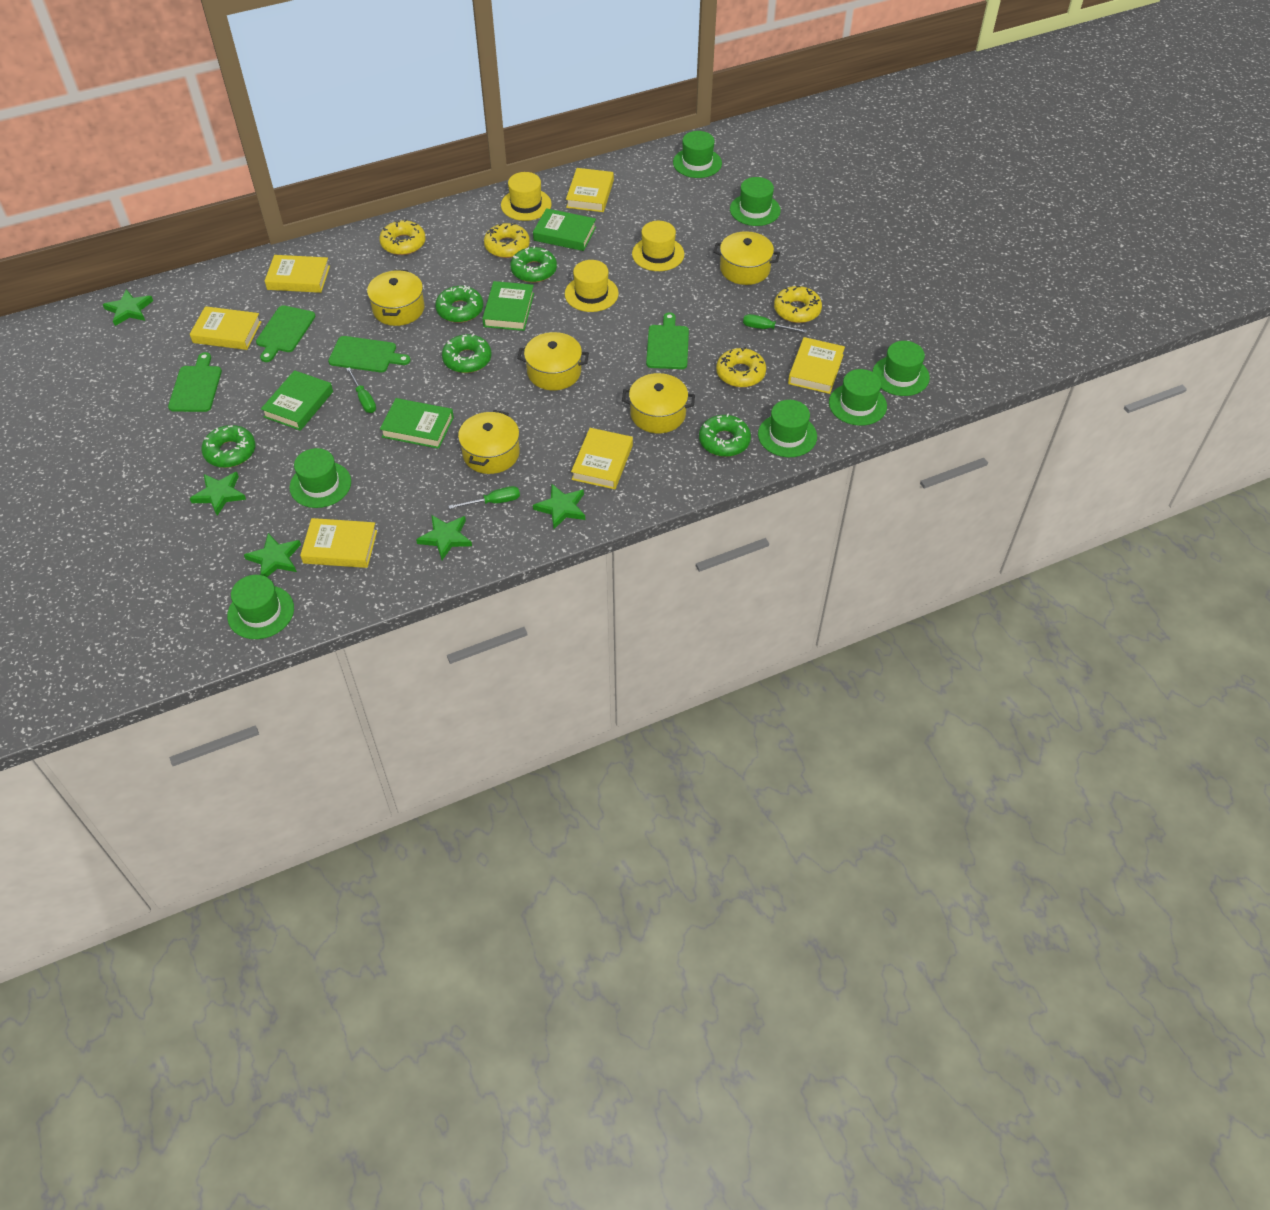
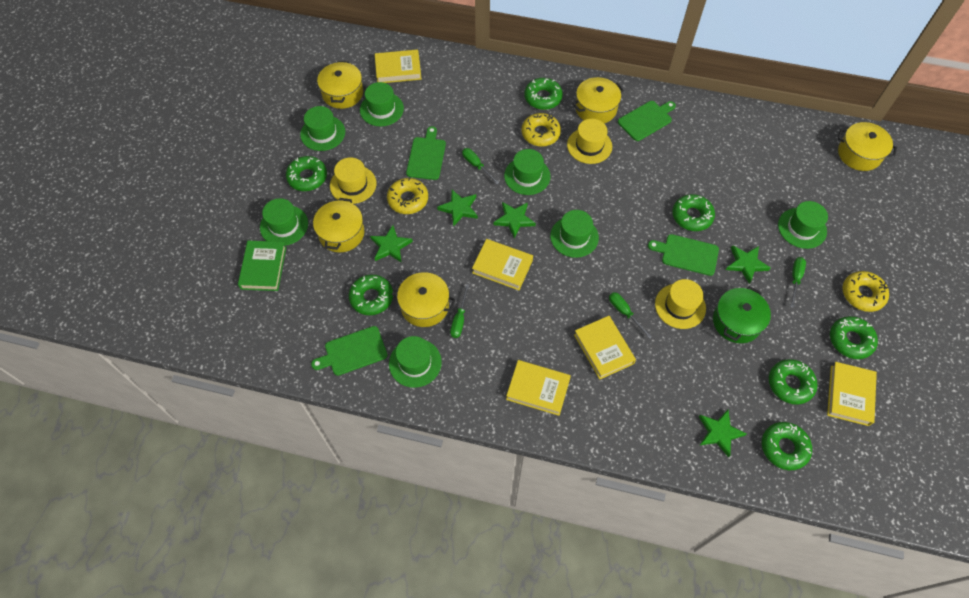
green book: 4 -> 1
green donut: 5 -> 7
green pot: 0 -> 1
green screwdriver: 3 -> 4
yellow book: 6 -> 5
yellow donut: 4 -> 3

